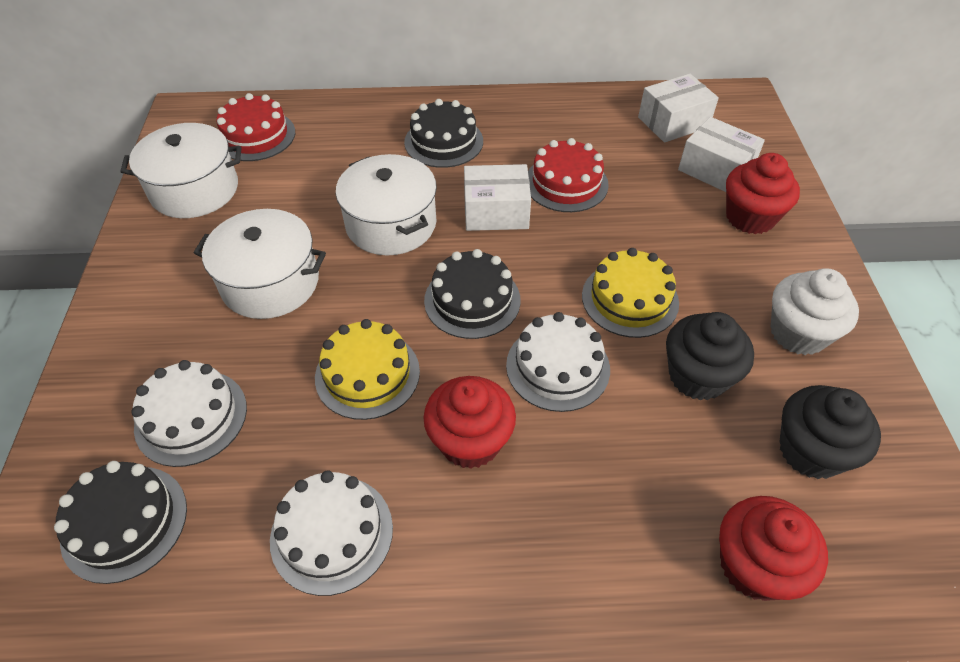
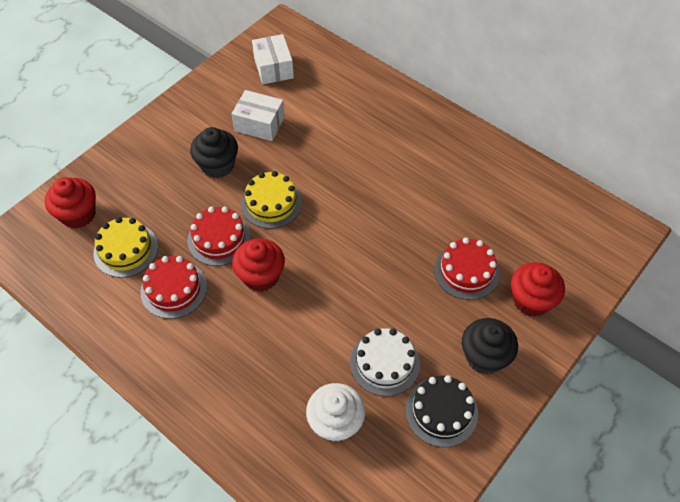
black cake: 3 -> 1
red cake: 2 -> 3
white box: 3 -> 2
white cake: 3 -> 1
white pot: 3 -> 0

